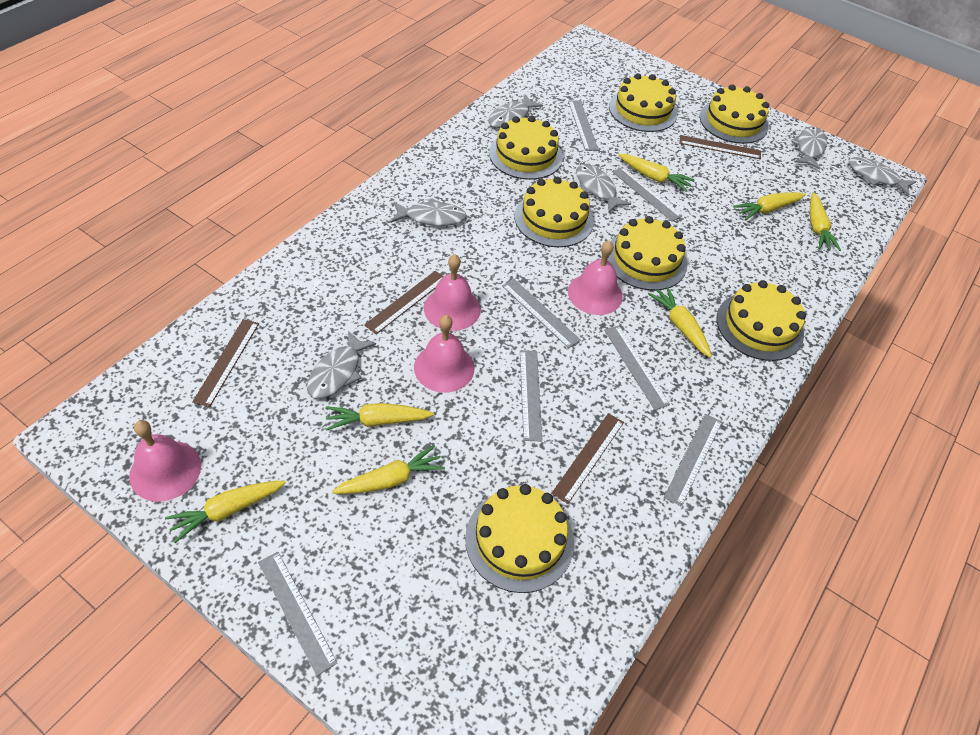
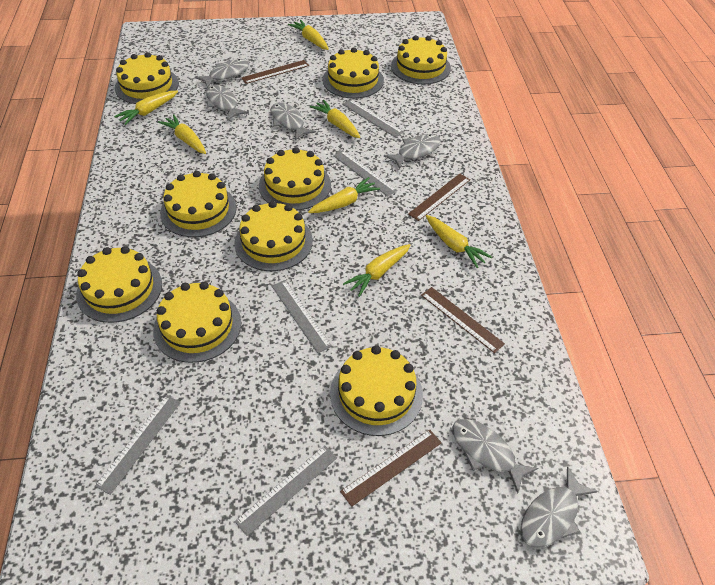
grey ruler: 7 -> 5
pink bell: 4 -> 0
yellow cake: 7 -> 9

